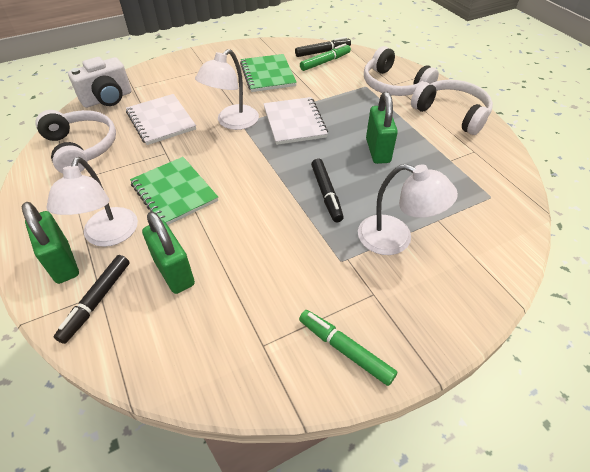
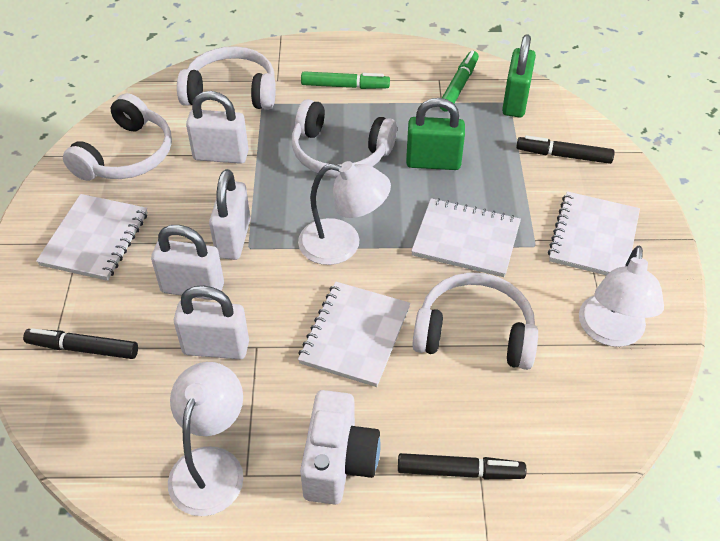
green notebook: 2 -> 0
green padlock: 3 -> 2
white headphones: 3 -> 4
white notebook: 2 -> 4
white padlock: 0 -> 4

